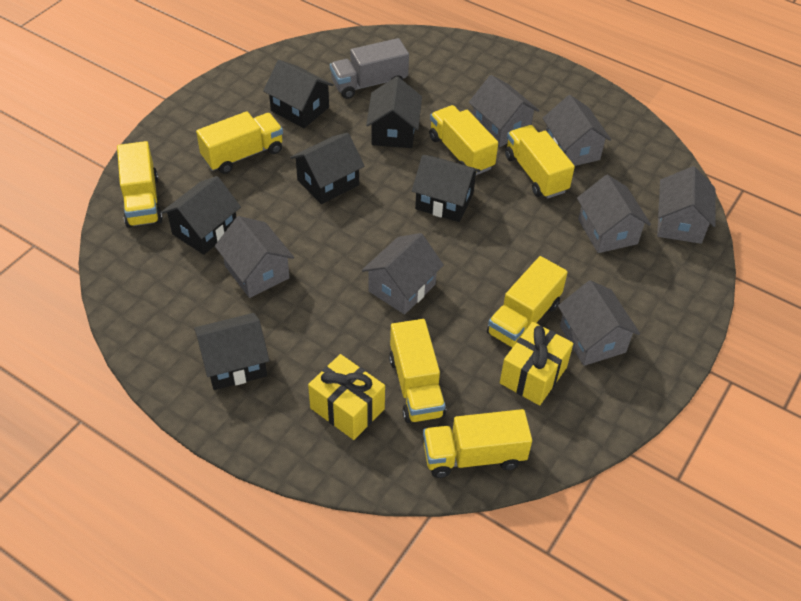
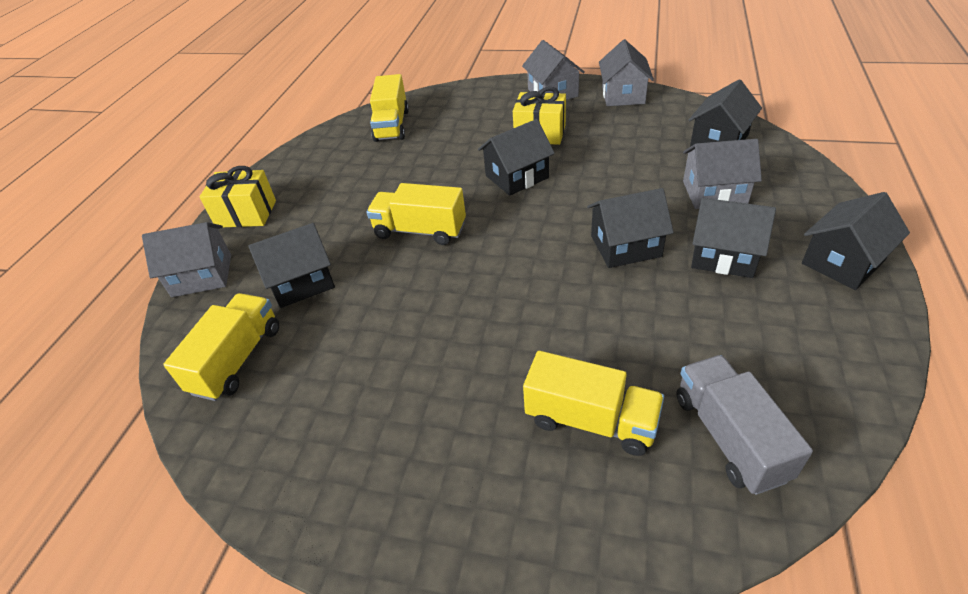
grey house: 7 -> 4
yellow truck: 7 -> 4

